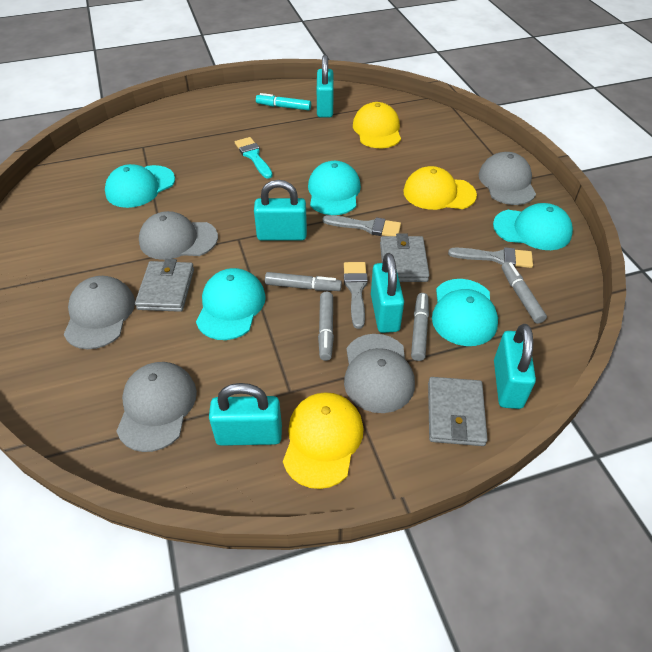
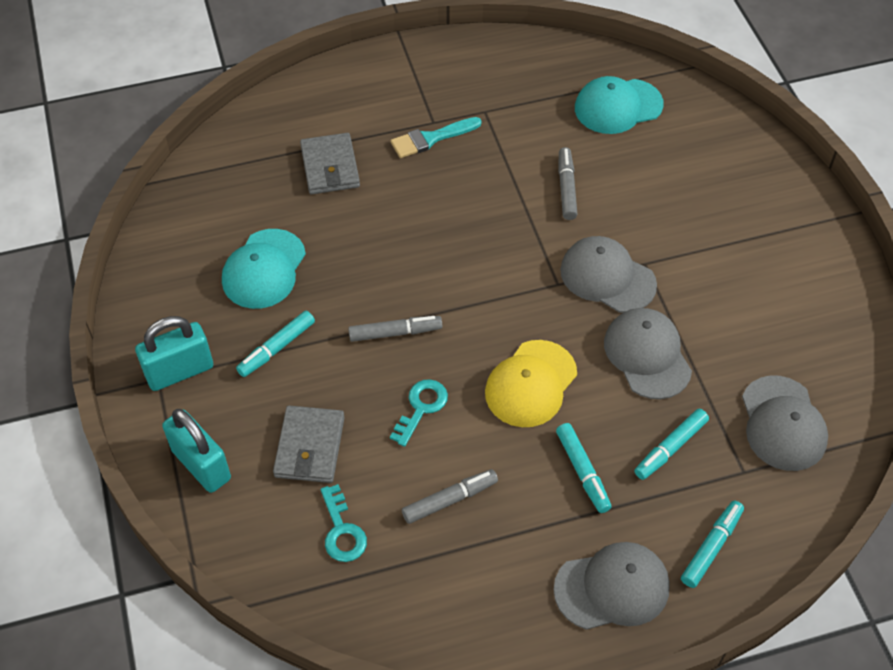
grey brush: 3 -> 0
grey cap: 5 -> 4
grey marker: 4 -> 3
grey wallet: 3 -> 2
turquoise cap: 5 -> 2
turquoise key: 0 -> 2
turquoise marker: 1 -> 4
turquoise padlock: 5 -> 2
yellow cap: 3 -> 1

